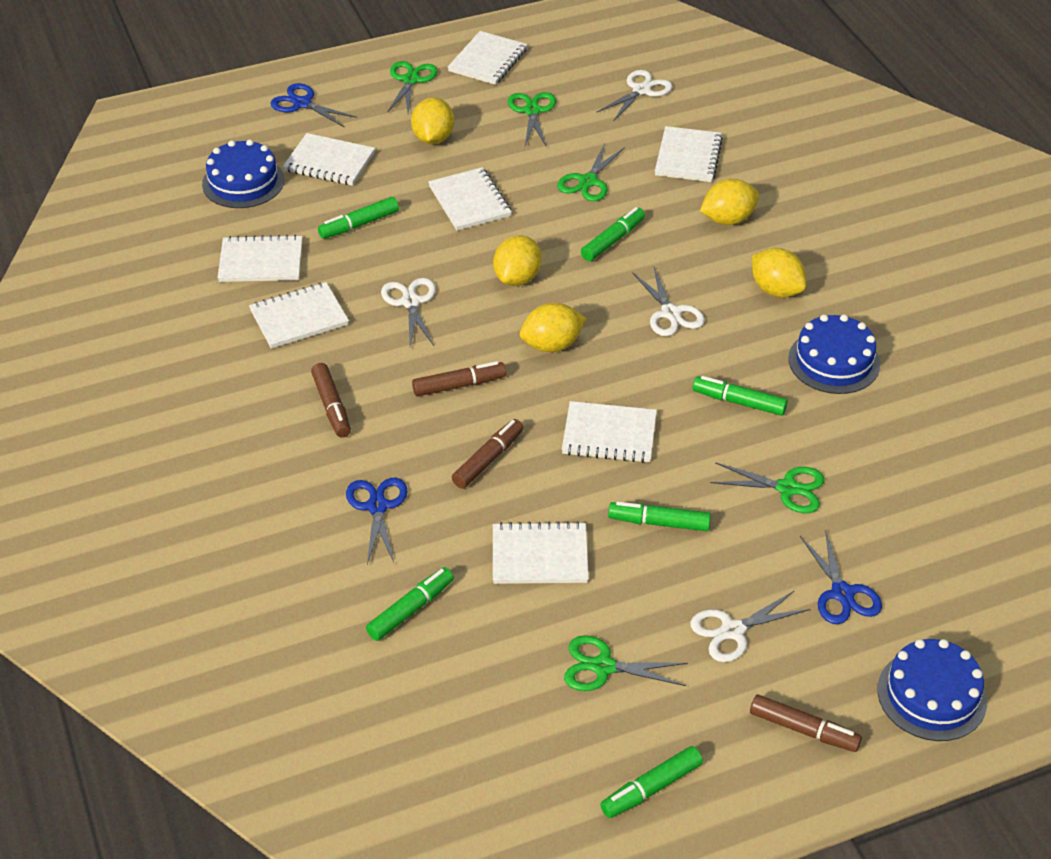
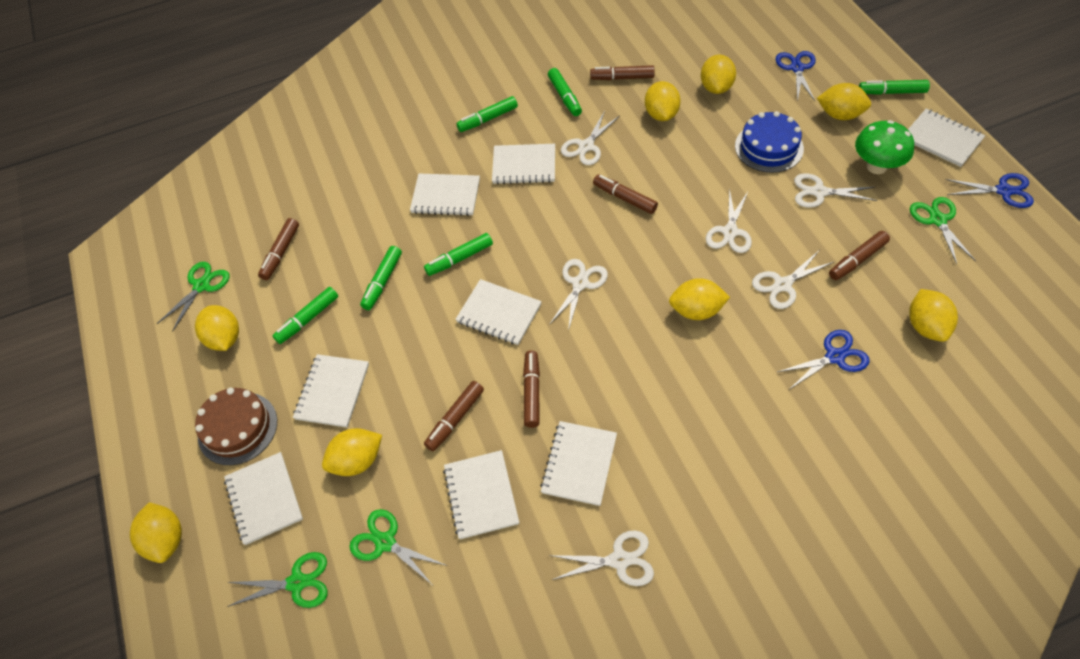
blue cake: 3 -> 1
brown cake: 0 -> 1
brown marker: 4 -> 6
green mushroom: 0 -> 1
green scissors: 5 -> 4
white scissors: 4 -> 6
yellow lemon: 5 -> 8

